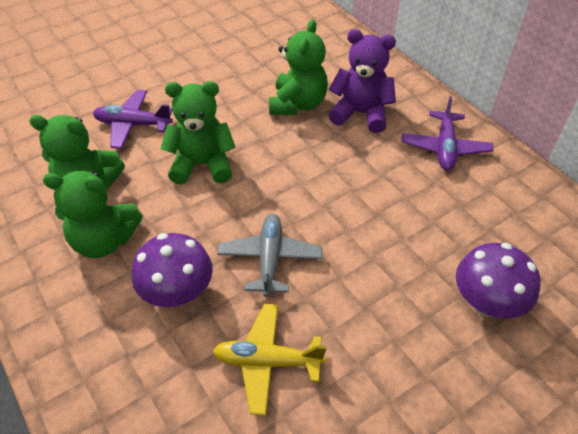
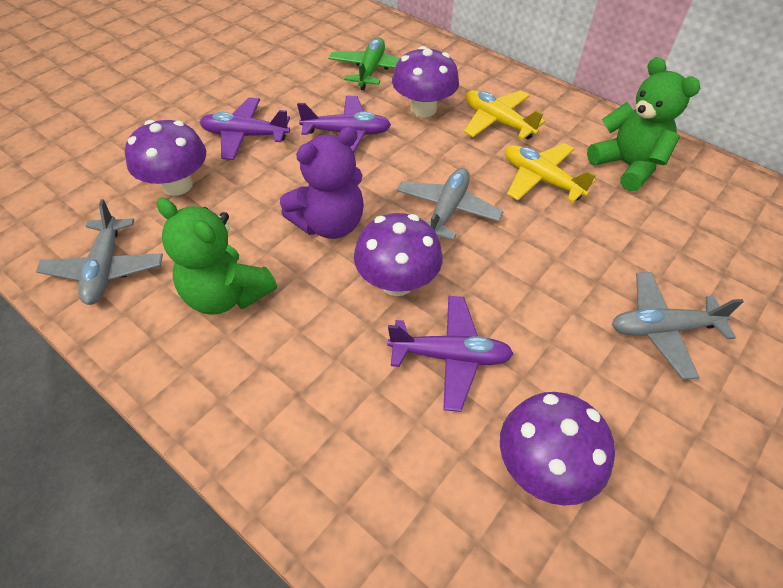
green plane: 0 -> 1
green teddy bear: 4 -> 2
grey plane: 1 -> 3
purple mushroom: 2 -> 4
purple plane: 2 -> 3
yellow plane: 1 -> 2

